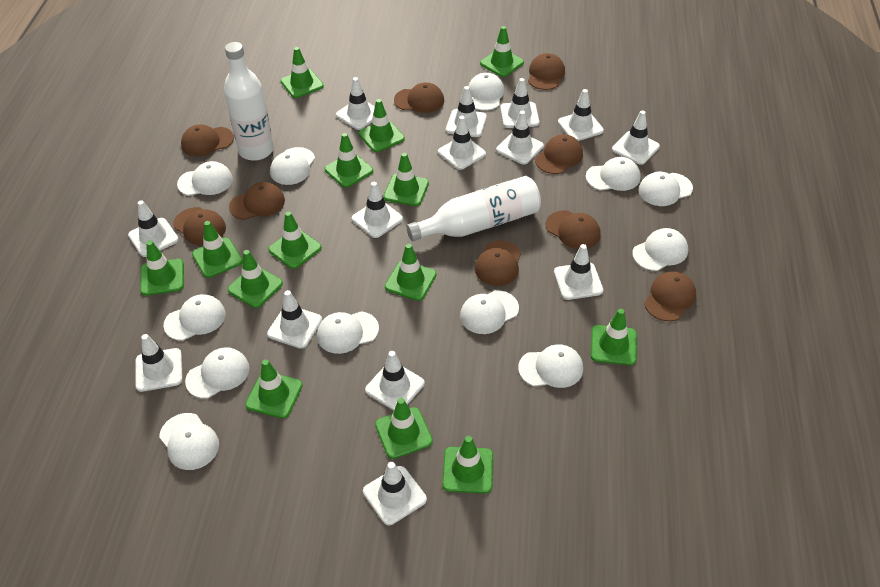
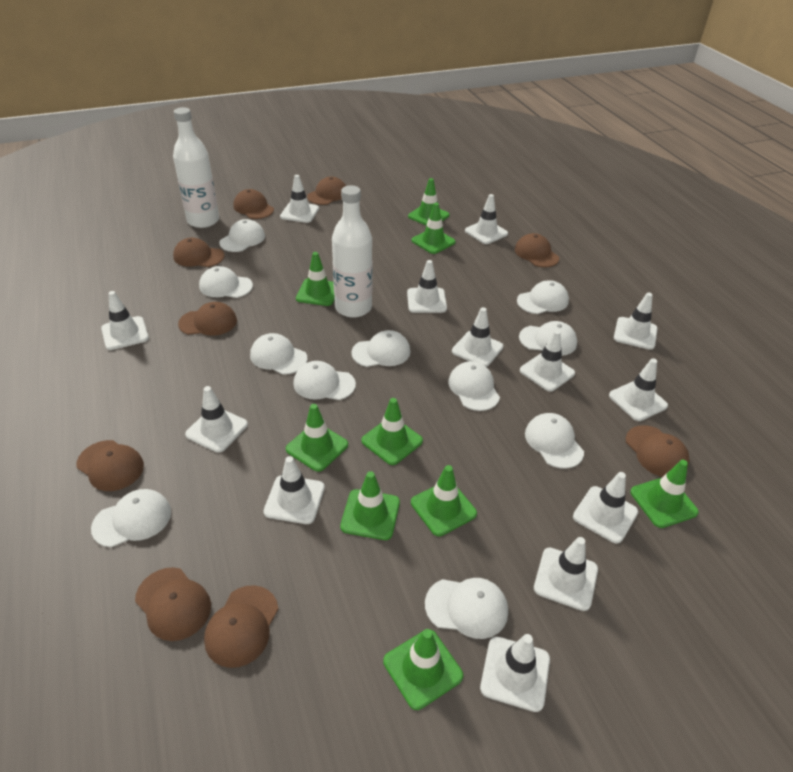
green traffic cone: 14 -> 9
white cap: 12 -> 11
white traffic cone: 14 -> 13

